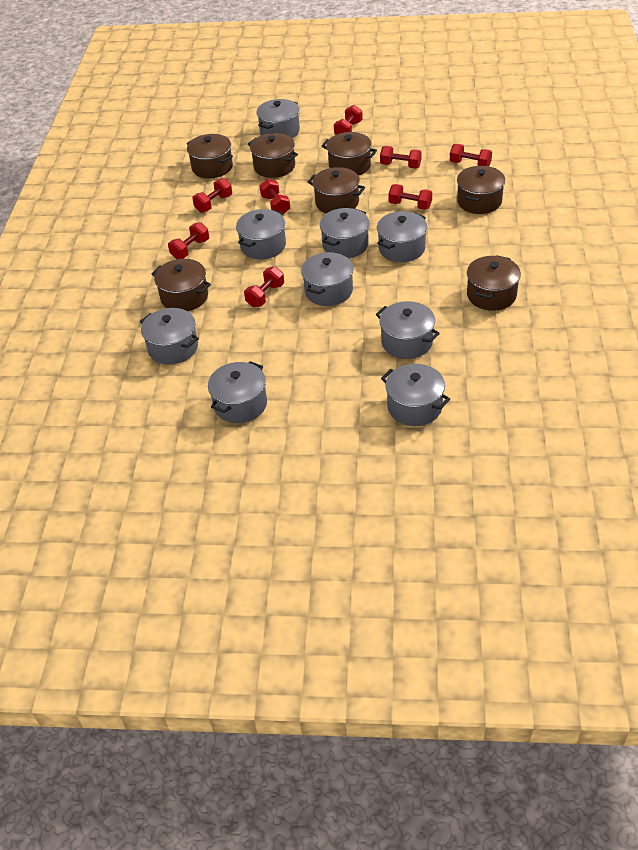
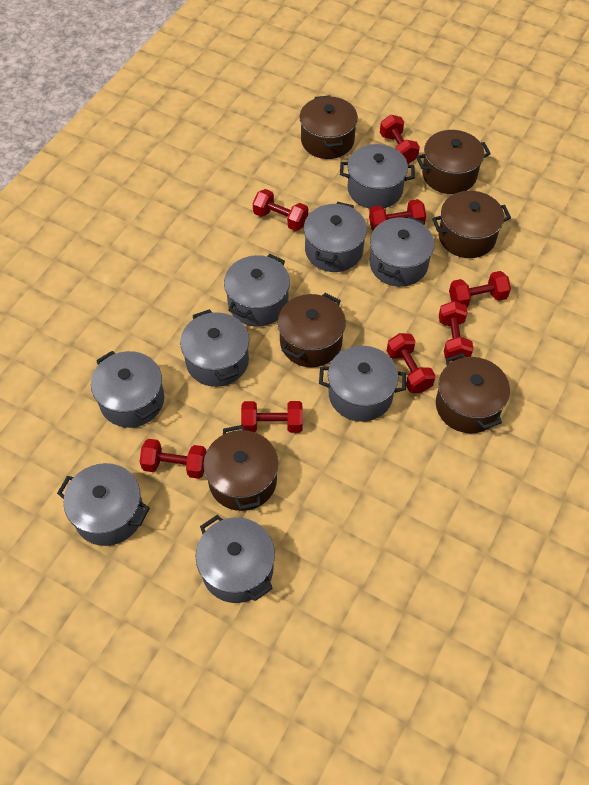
brown pot: 7 -> 6

